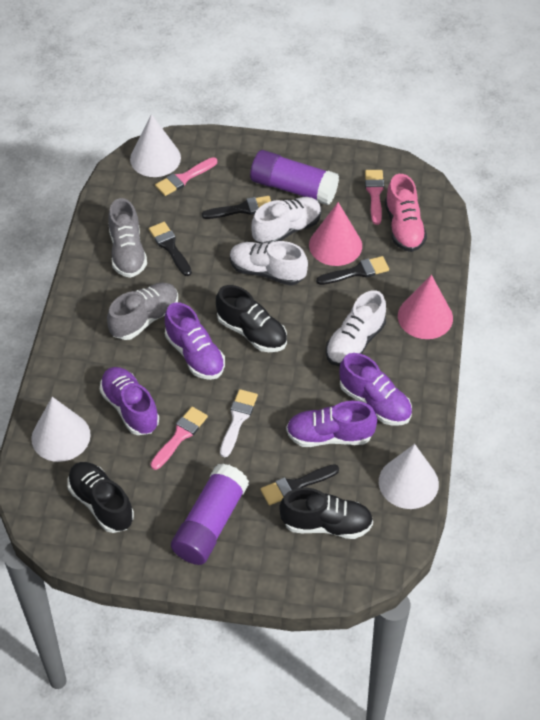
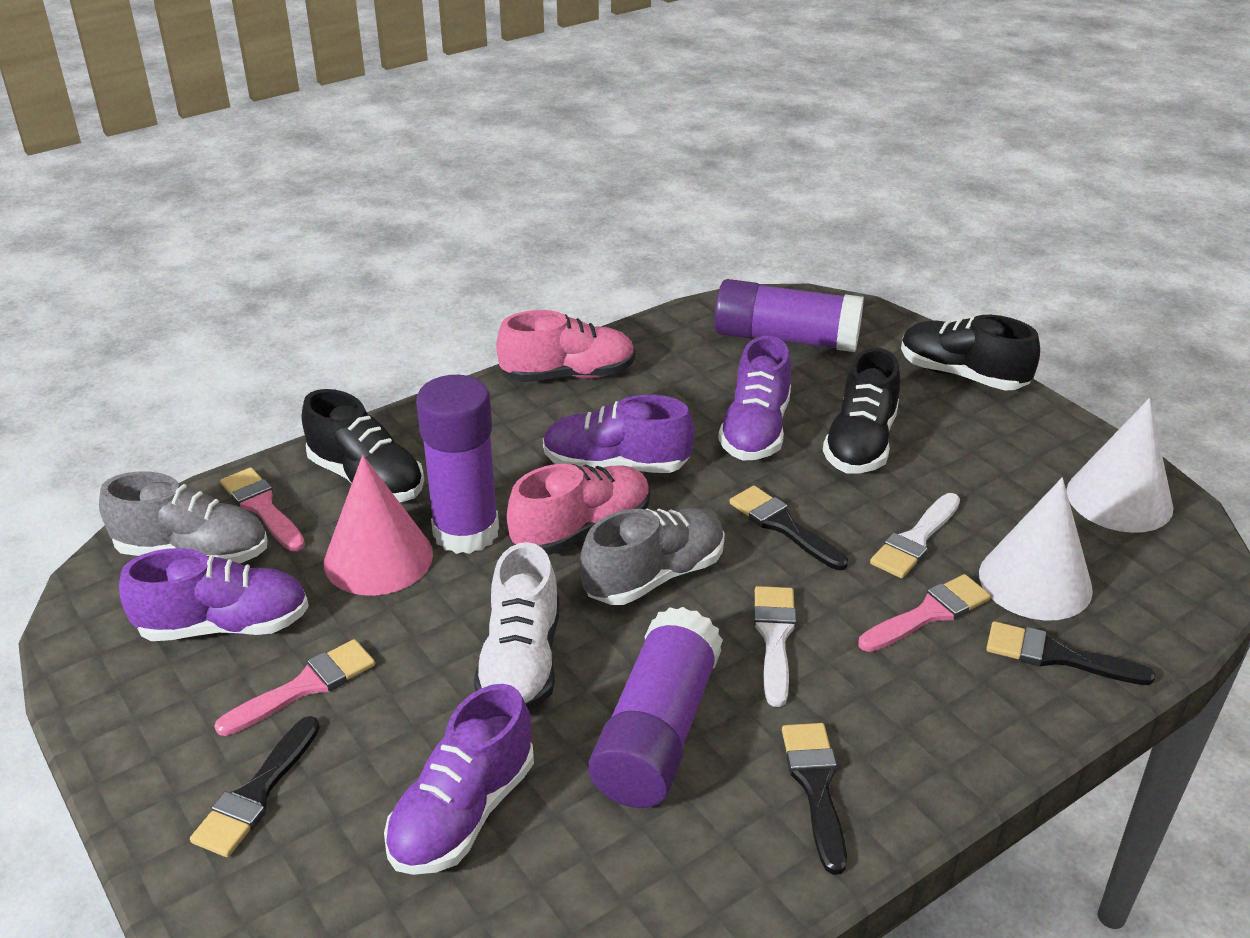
pink cone: 2 -> 1
pink shoe: 1 -> 2
purple glue stick: 2 -> 3
white brush: 1 -> 2
white cone: 3 -> 2
white shoe: 3 -> 1

